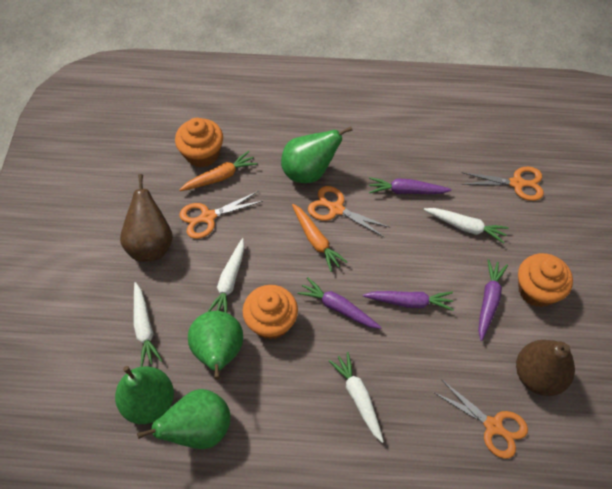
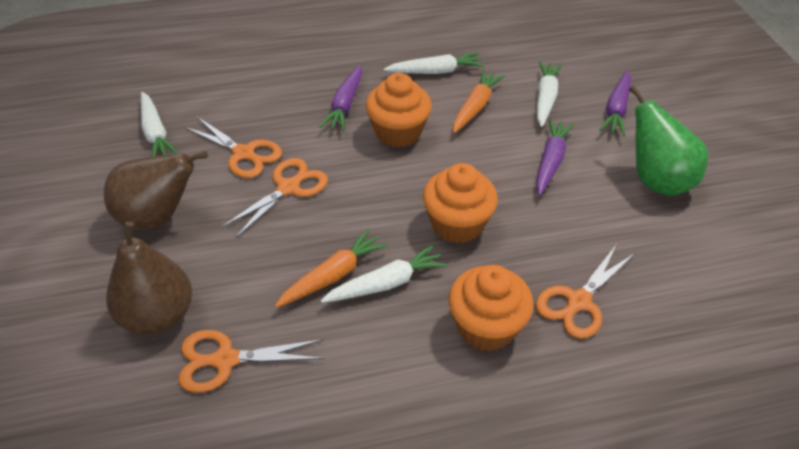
green pear: 4 -> 1
purple carrot: 4 -> 3

